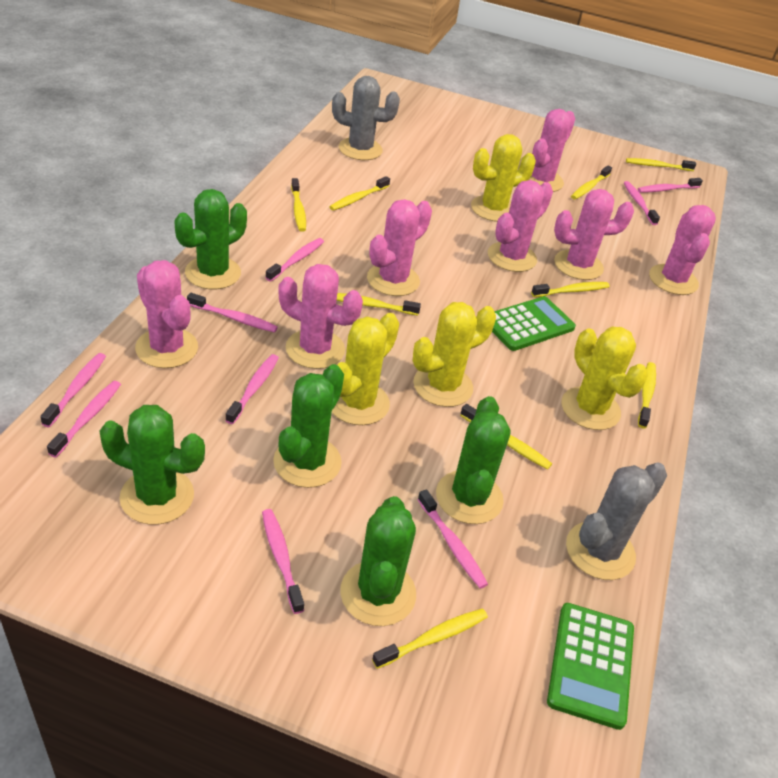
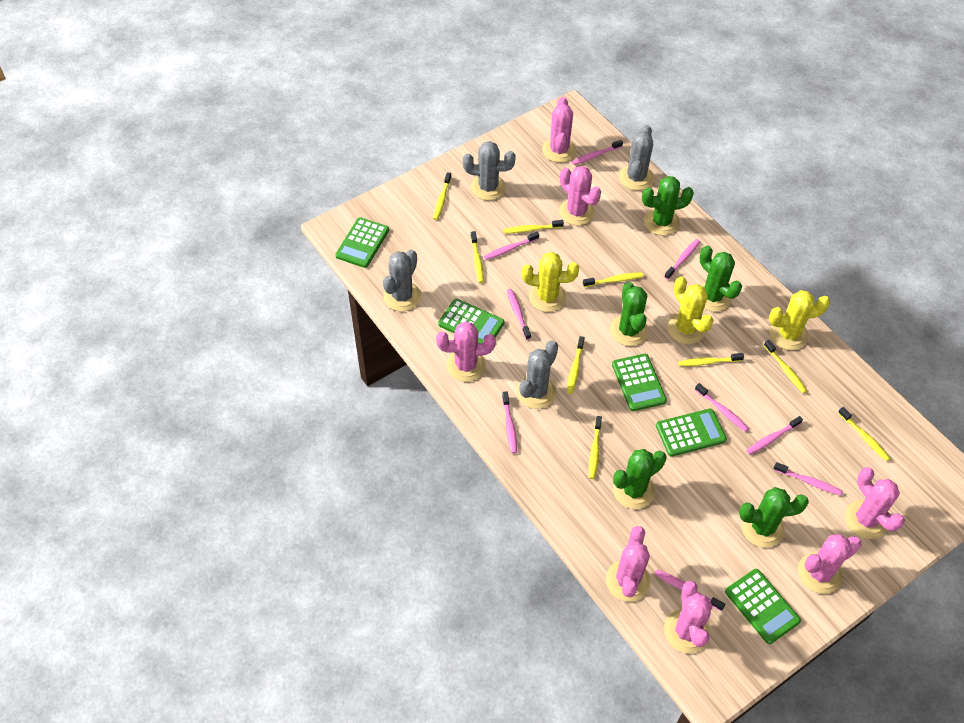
green calculator: 2 -> 5
grey cactus: 2 -> 4
yellow cactus: 4 -> 3

